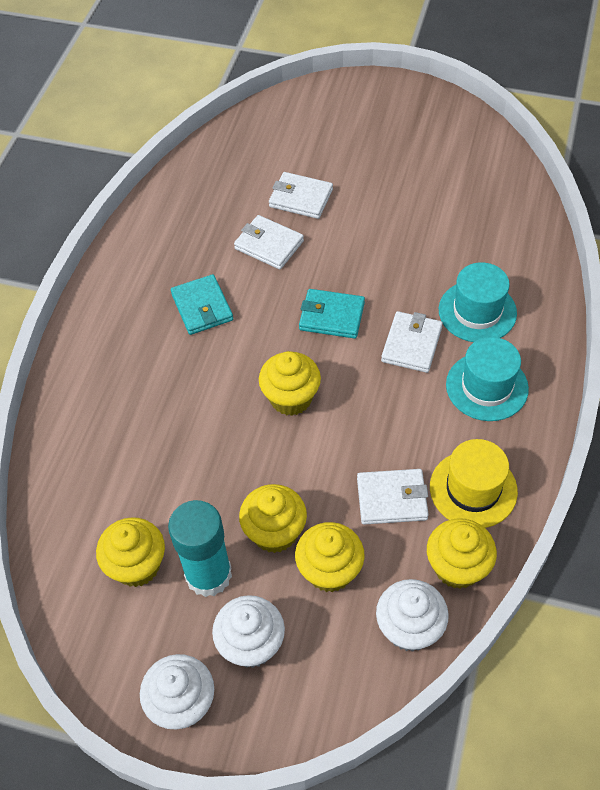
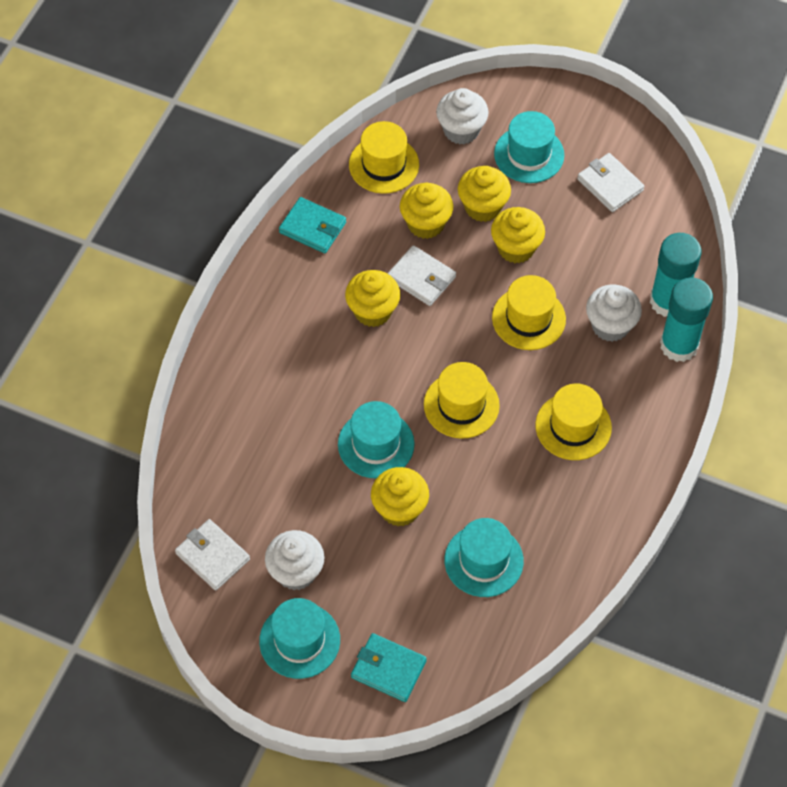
turquoise glue stick: 1 -> 2
turquoise hat: 2 -> 4
white wallet: 4 -> 3
yellow hat: 1 -> 4

